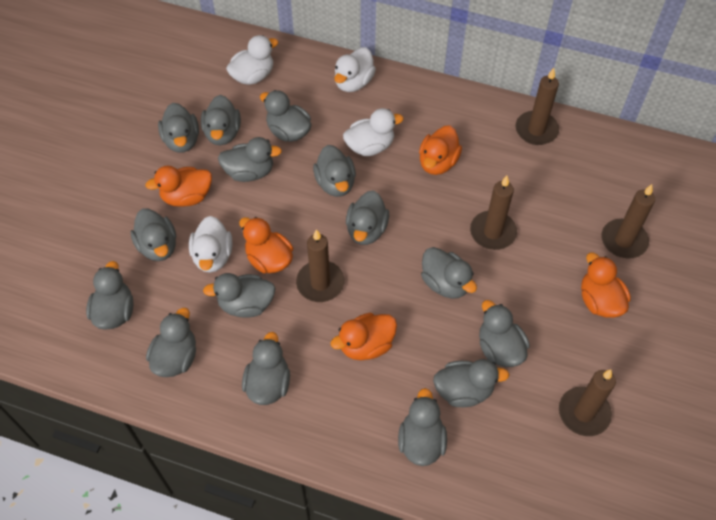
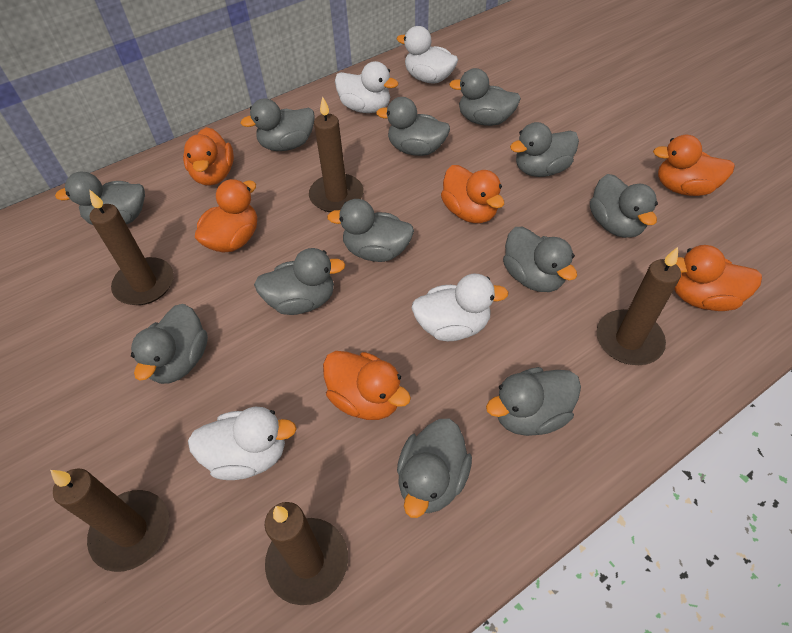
grey duck: 15 -> 12
orange duck: 5 -> 6

